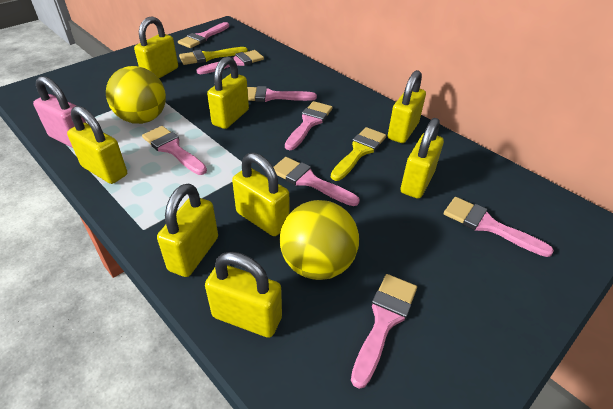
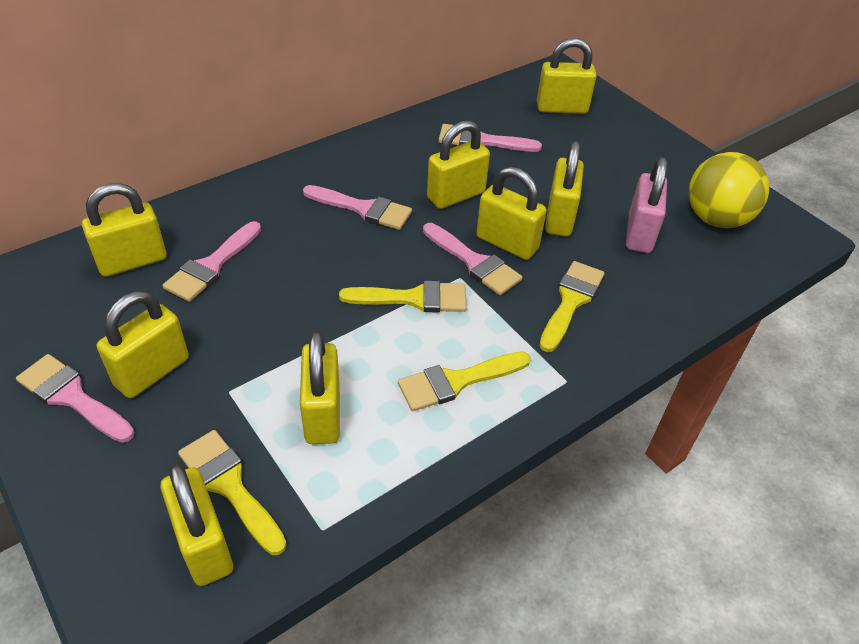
pink brush: 8 -> 5
yellow ball: 2 -> 1
yellow brush: 2 -> 4

